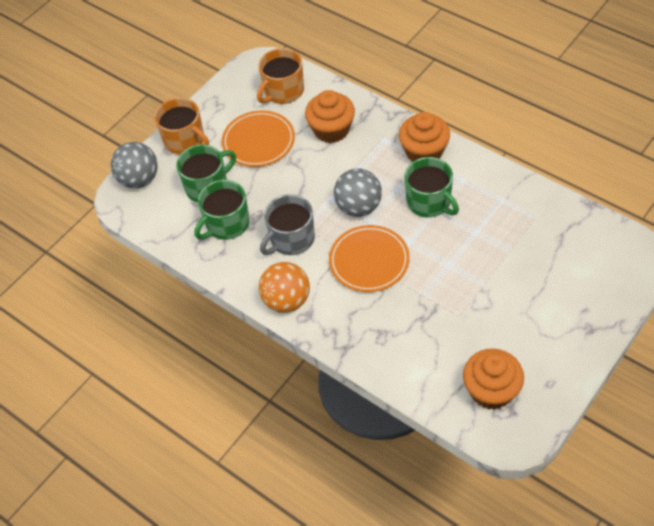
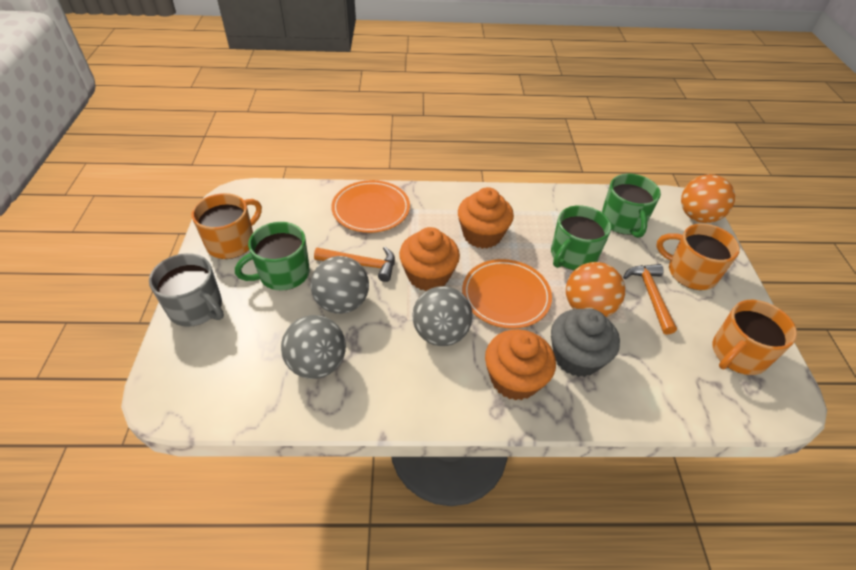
grey ball: 2 -> 3
grey cupcake: 0 -> 1
orange ball: 1 -> 2
orange hammer: 0 -> 2
orange mug: 2 -> 3

